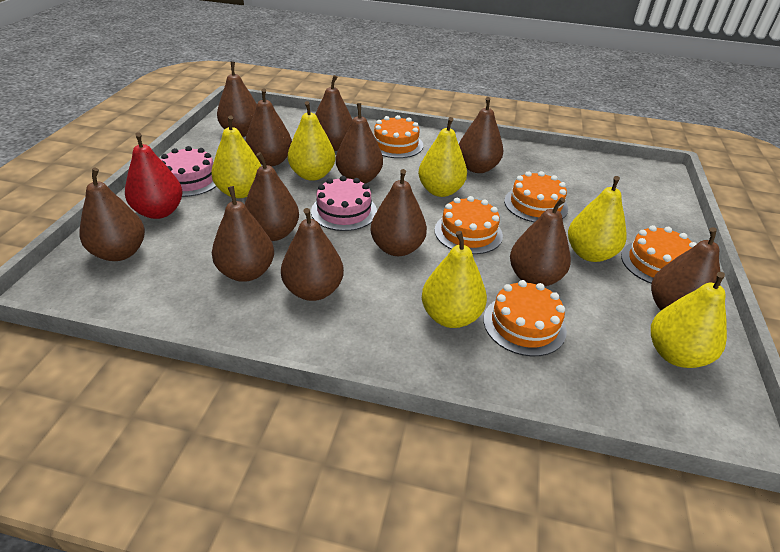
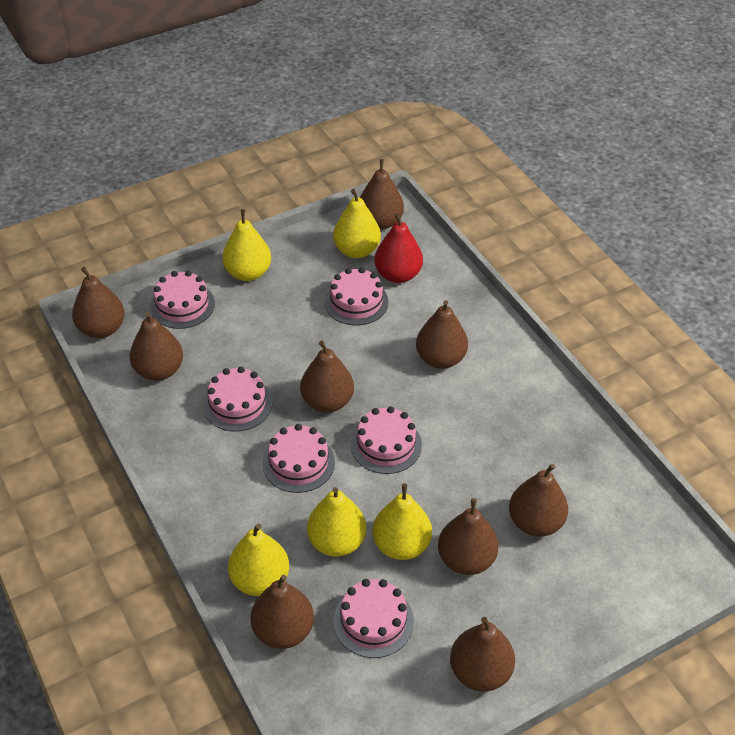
brown pear: 12 -> 9
orange cake: 5 -> 0
pink cake: 2 -> 6
yellow pear: 6 -> 5

